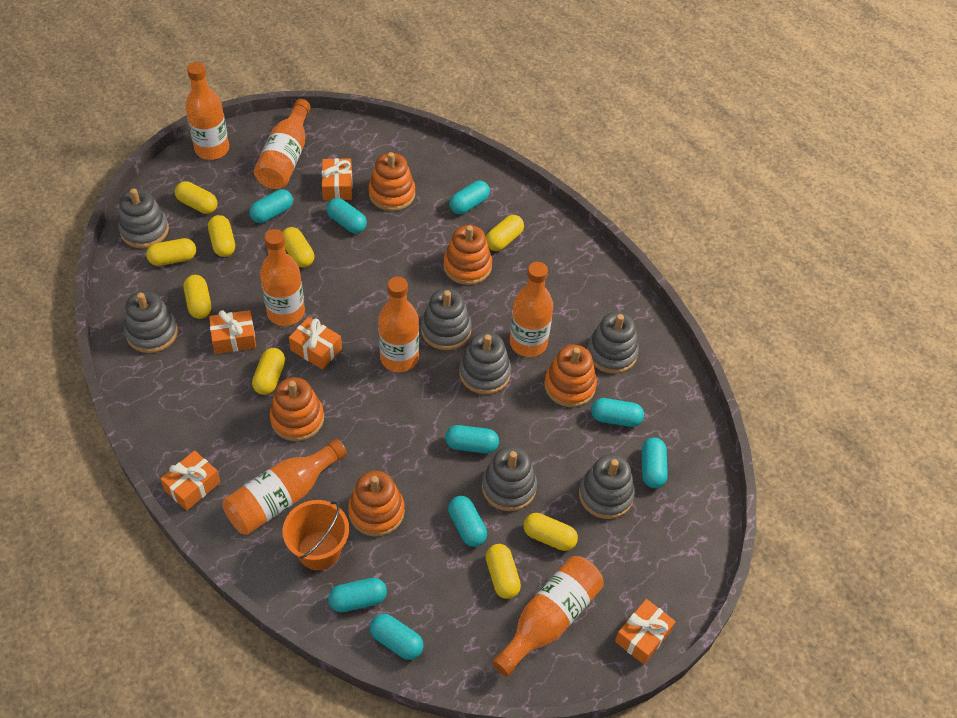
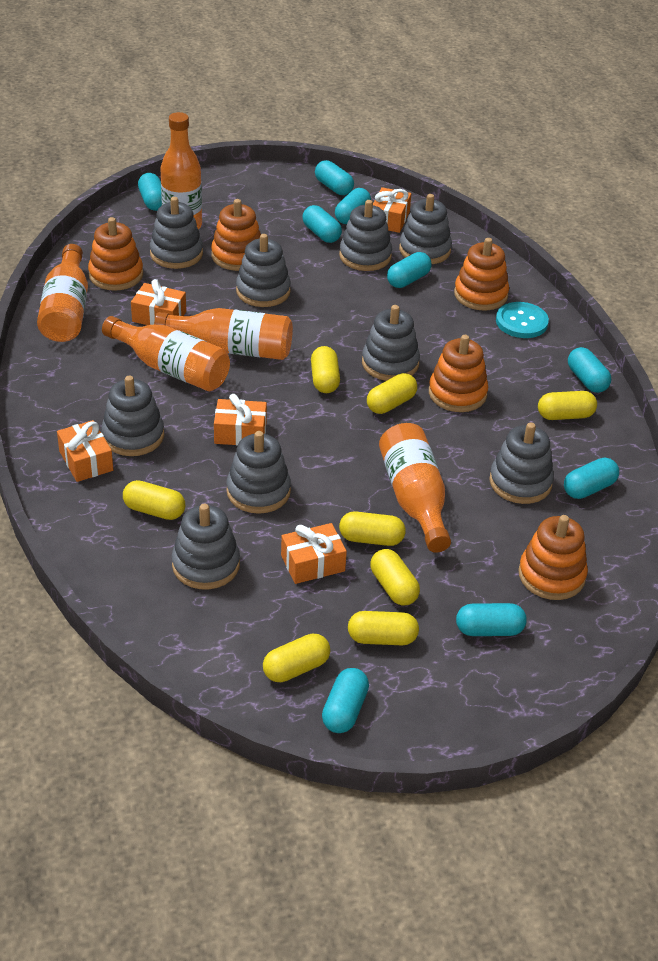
grey stacking toy: 7 -> 9
orange bottle: 7 -> 5
orange bucket: 1 -> 0
turquoise button: 0 -> 1
yellow capsule: 9 -> 8

